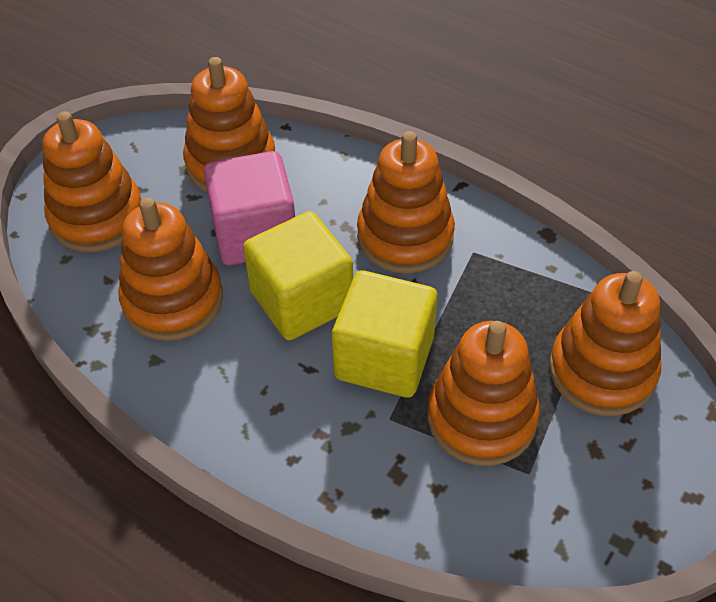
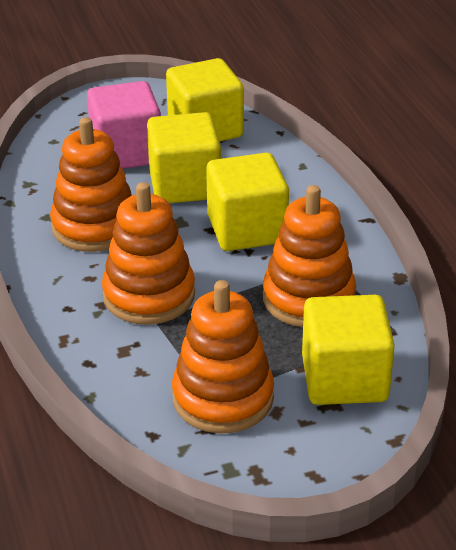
orange stacking toy: 6 -> 4
yellow cube: 2 -> 4

